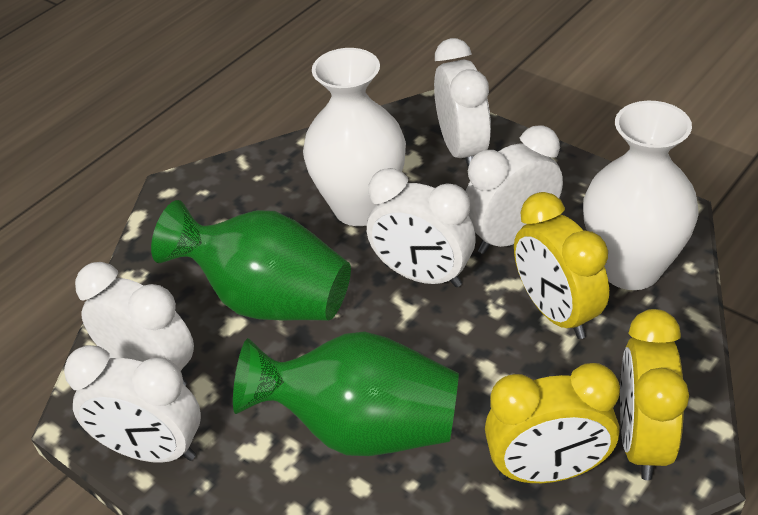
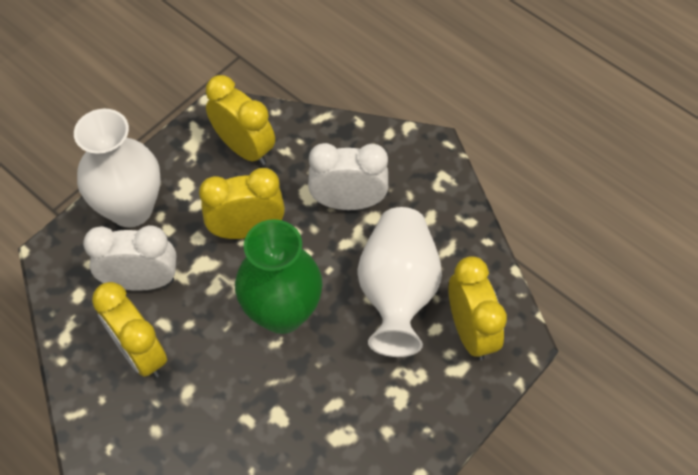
green vase: 2 -> 1
white clock: 5 -> 2
yellow clock: 3 -> 4

